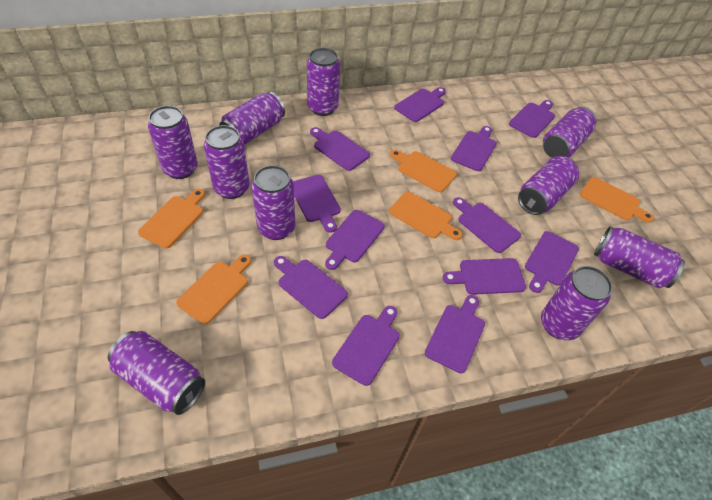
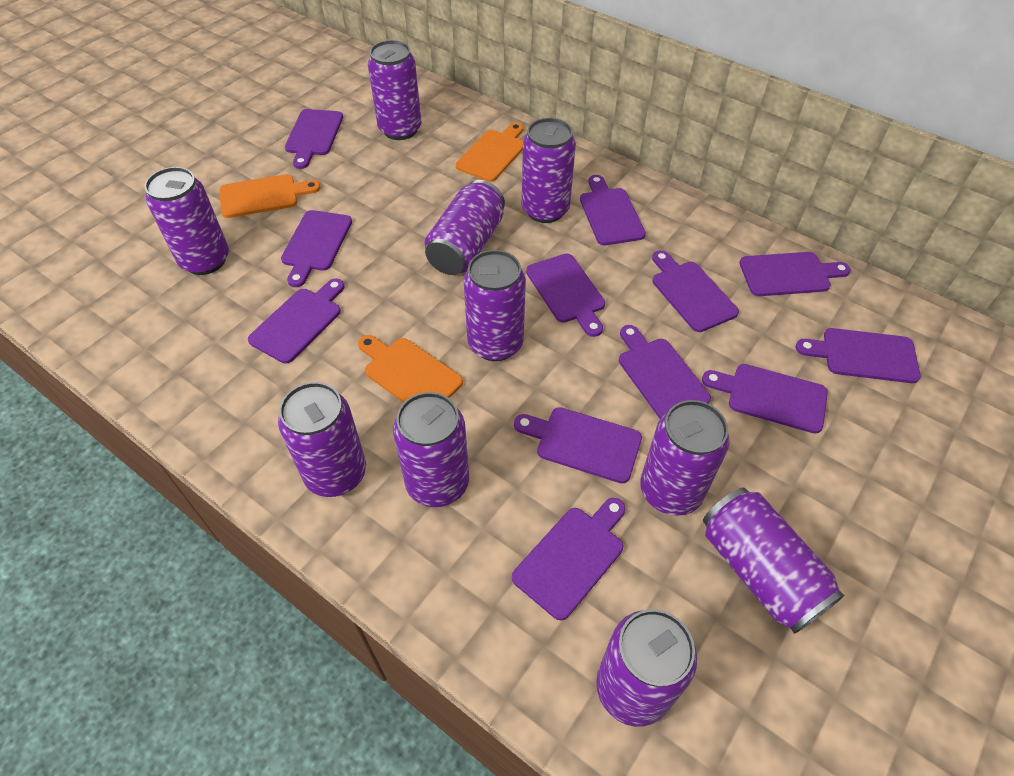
orange cutting board: 5 -> 3

